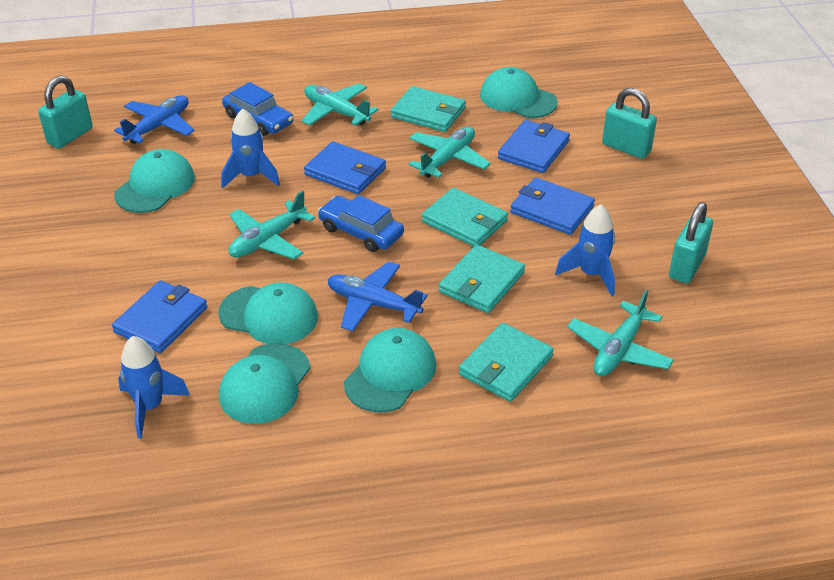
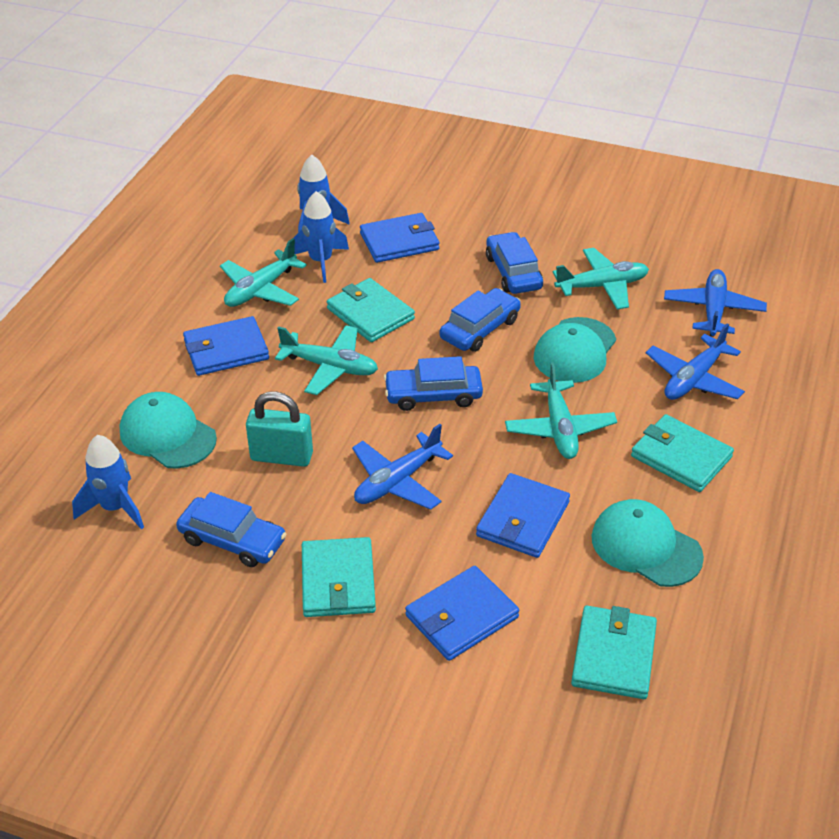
blue car: 2 -> 4
blue plane: 2 -> 3
turquoise cap: 5 -> 3
turquoise padlock: 3 -> 1

